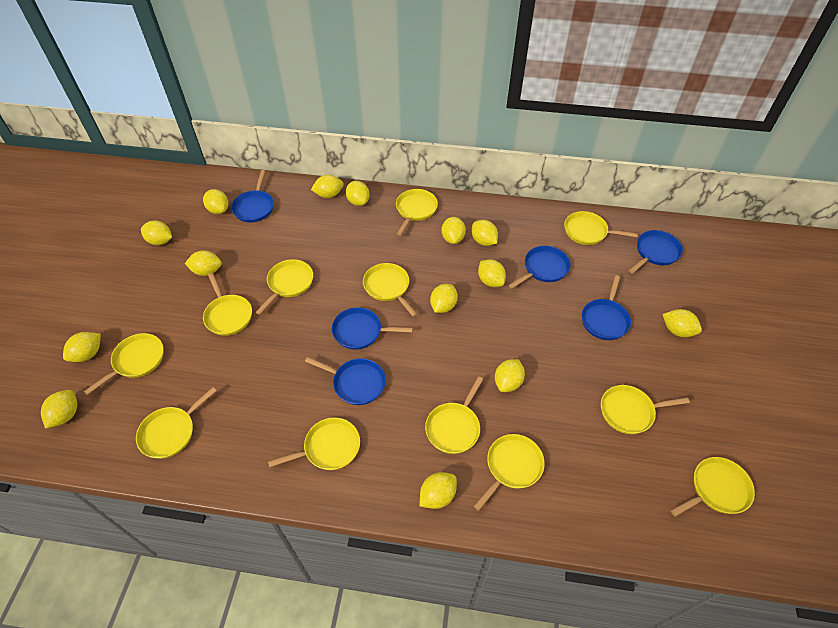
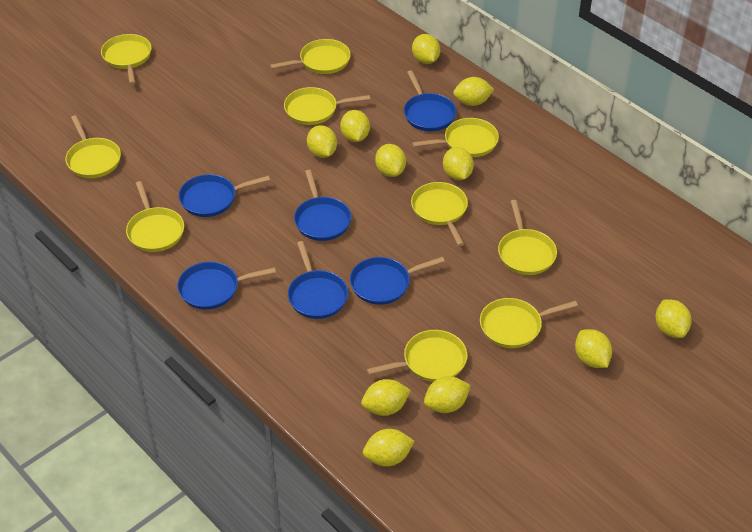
yellow lemon: 14 -> 11
yellow pan: 12 -> 10

